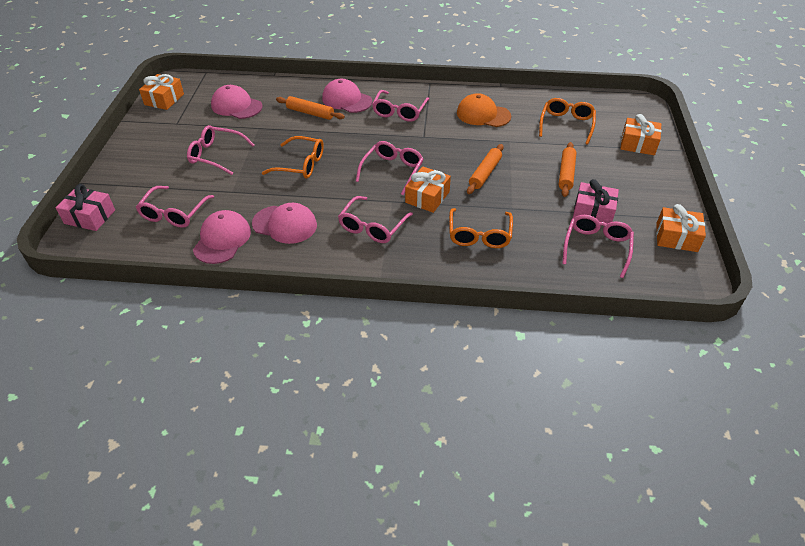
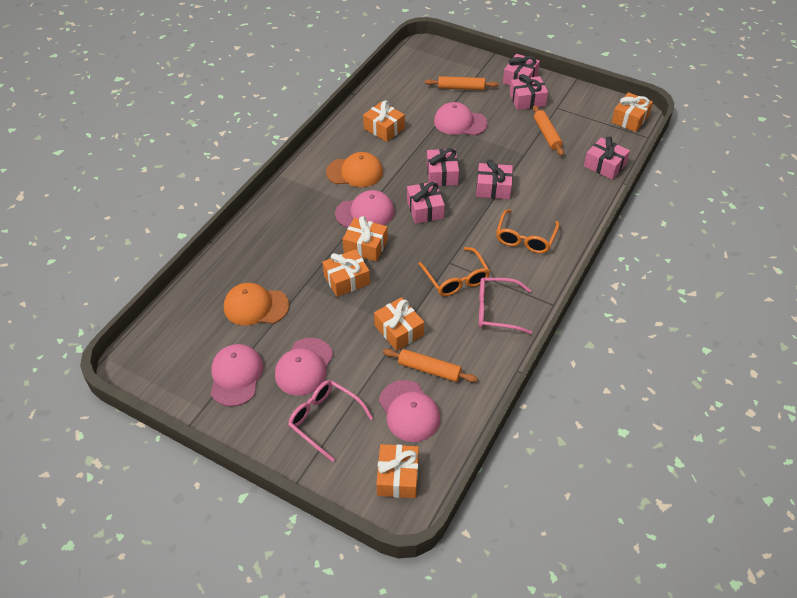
orange cap: 1 -> 2
orange gift: 4 -> 6
orange glasses: 3 -> 2
pink cap: 4 -> 5
pink gift: 2 -> 6
pink glasses: 6 -> 2

